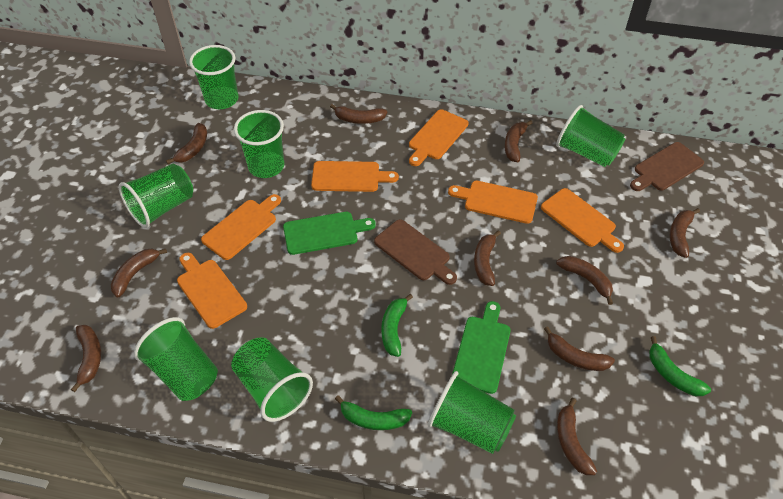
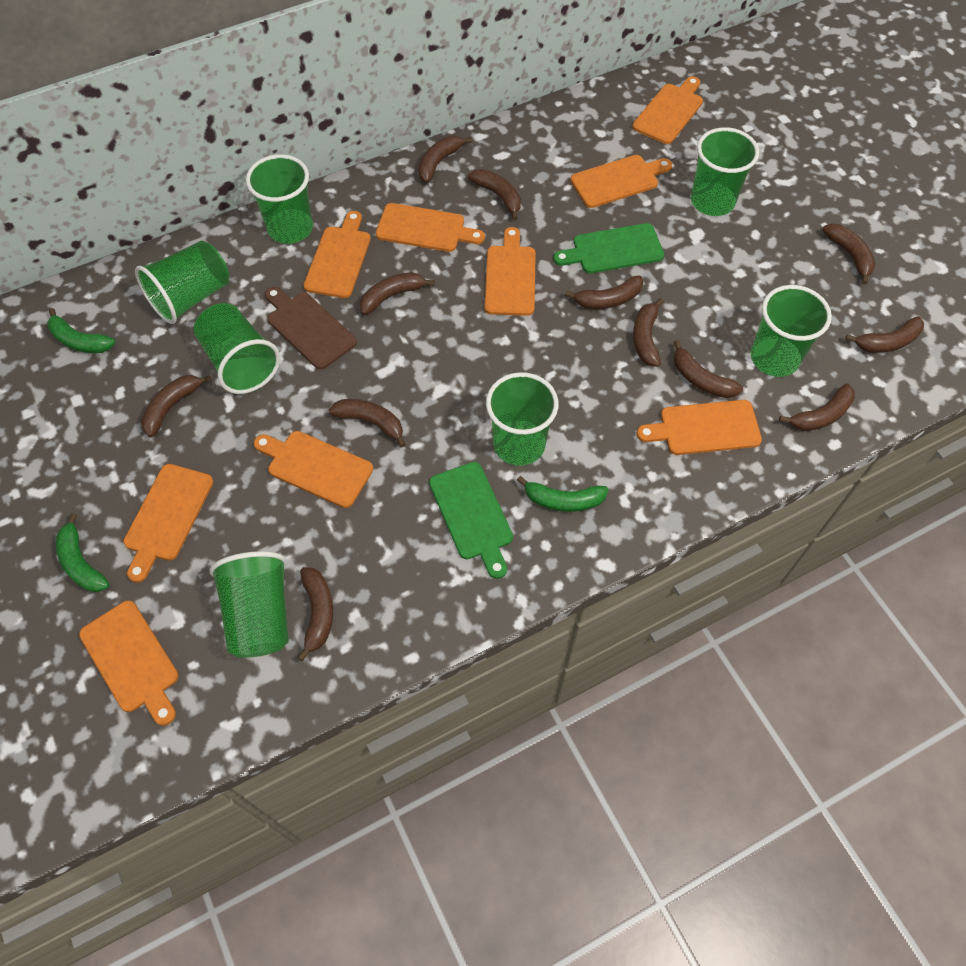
brown banana: 10 -> 12
brown cutting board: 2 -> 1
orange cutting board: 6 -> 9

